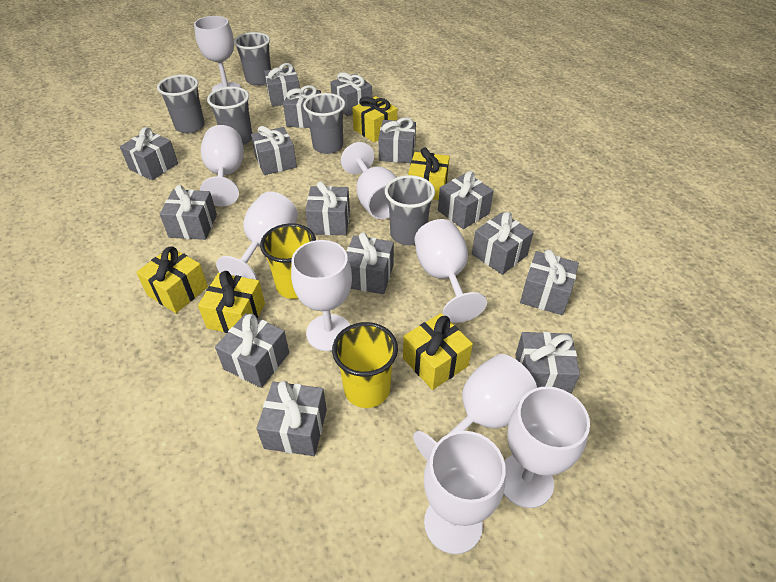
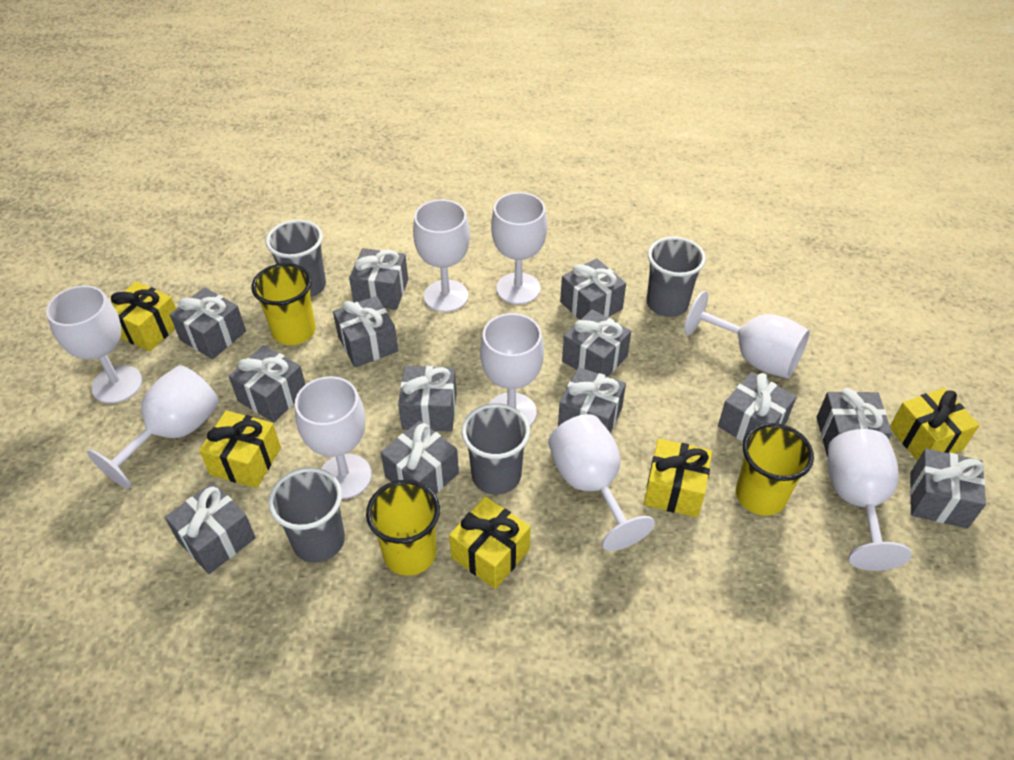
grey cup: 5 -> 4
grey gift: 15 -> 13
yellow cup: 2 -> 3

